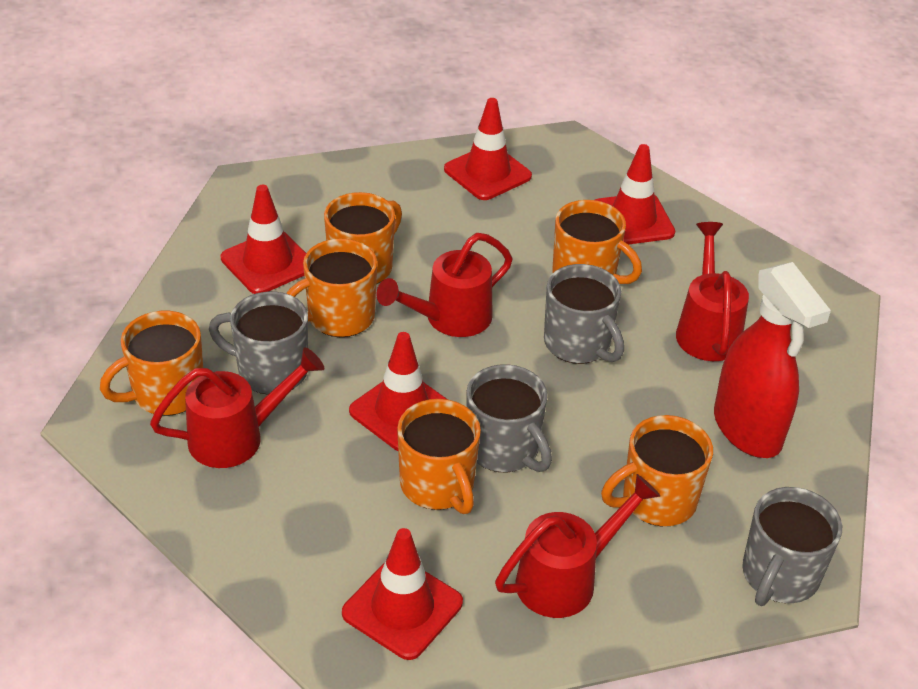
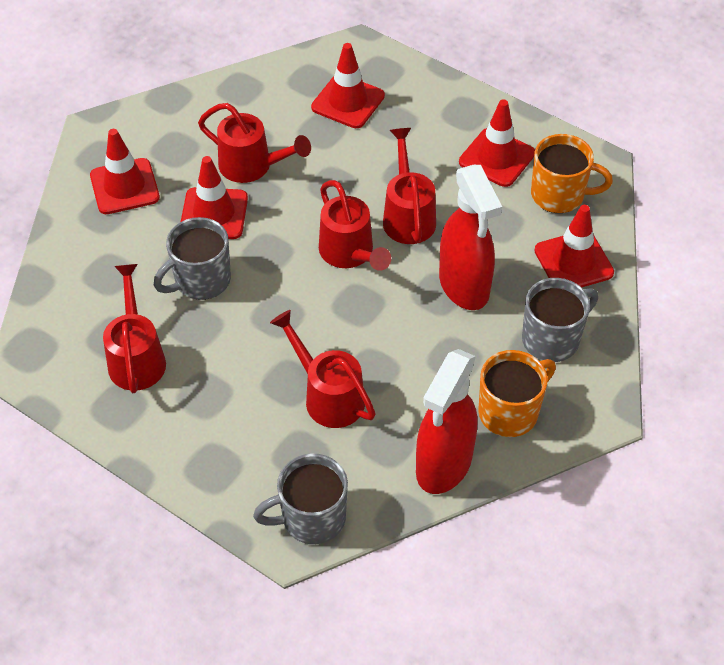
grey mug: 4 -> 3
orange mug: 6 -> 2
red spray bottle: 1 -> 2
red watering can: 4 -> 5

